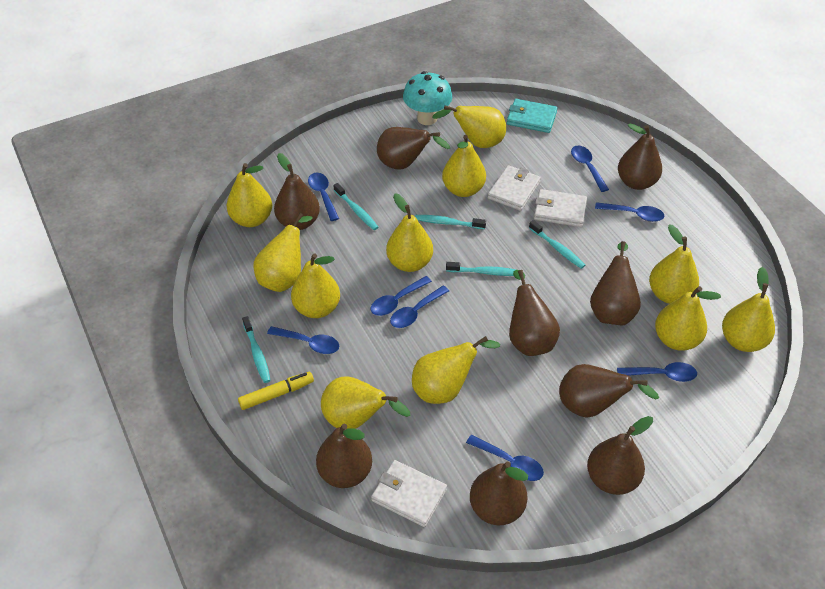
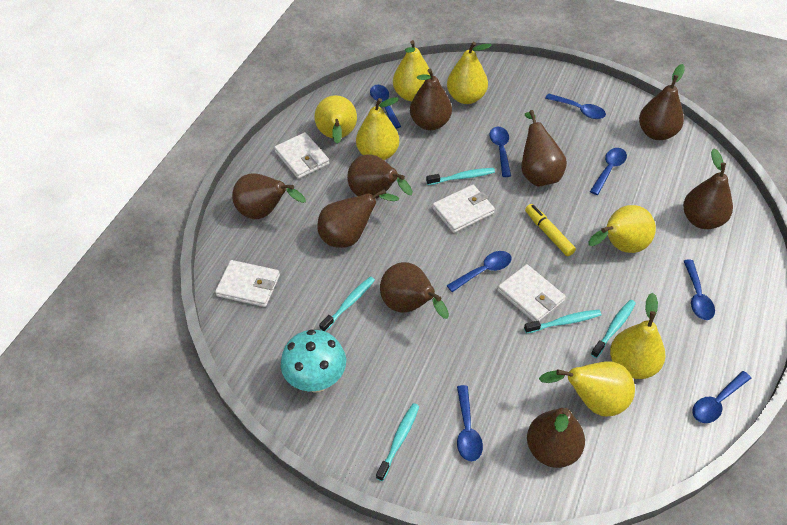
turquoise wallet: 1 -> 0
white wallet: 3 -> 4
yellow pear: 11 -> 7

